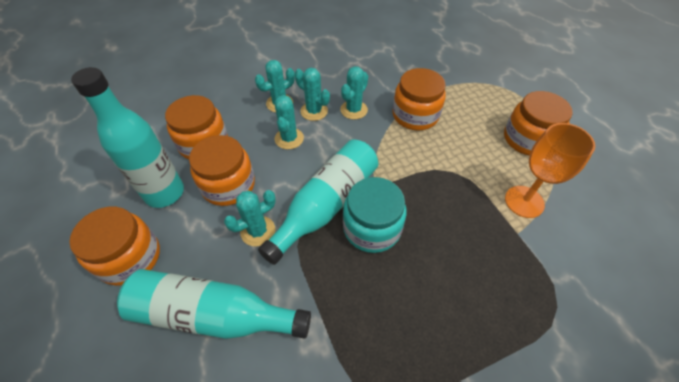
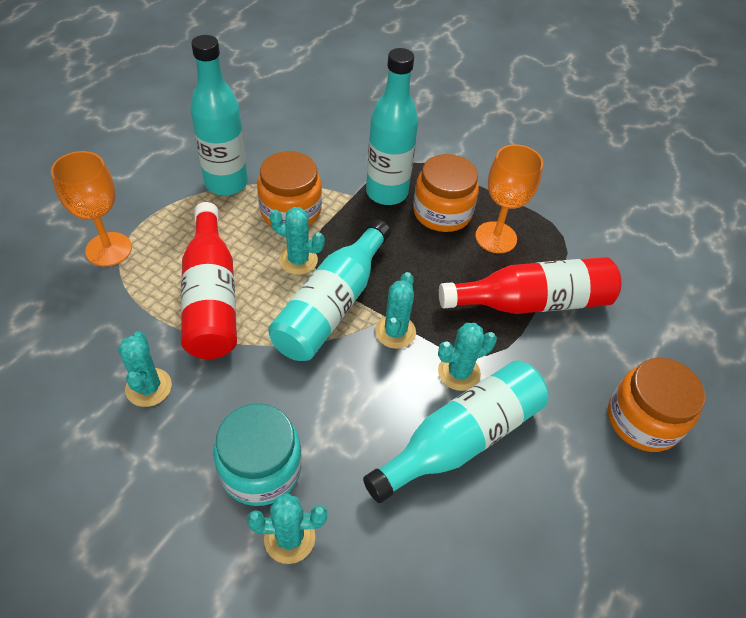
orange goblet: 1 -> 2
orange jar: 5 -> 3
red bottle: 0 -> 2
turquoise bottle: 3 -> 4

